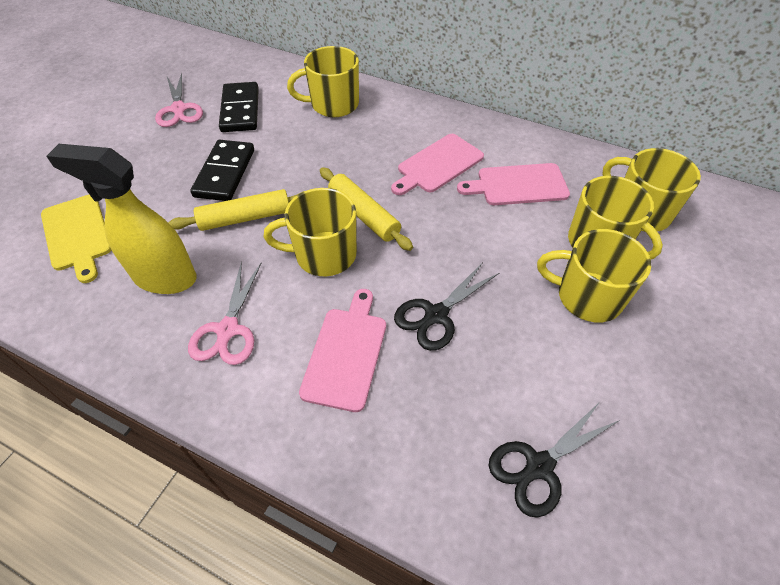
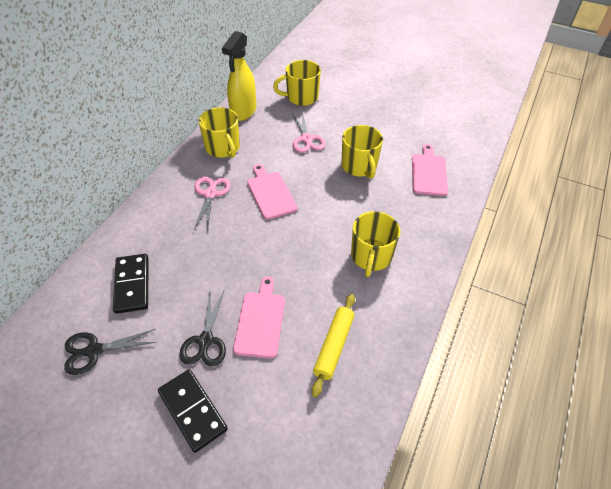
yellow cutting board: 1 -> 0
yellow mug: 5 -> 4
yellow rolling pin: 2 -> 1

